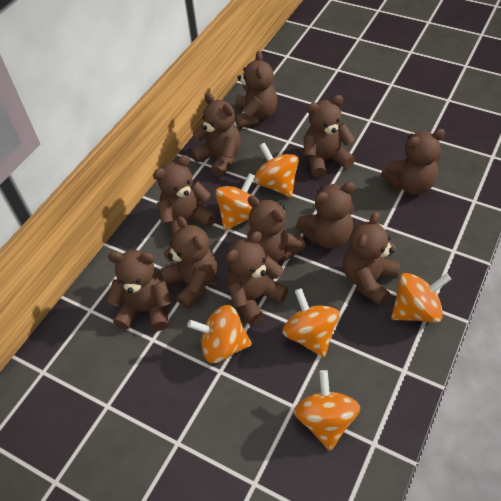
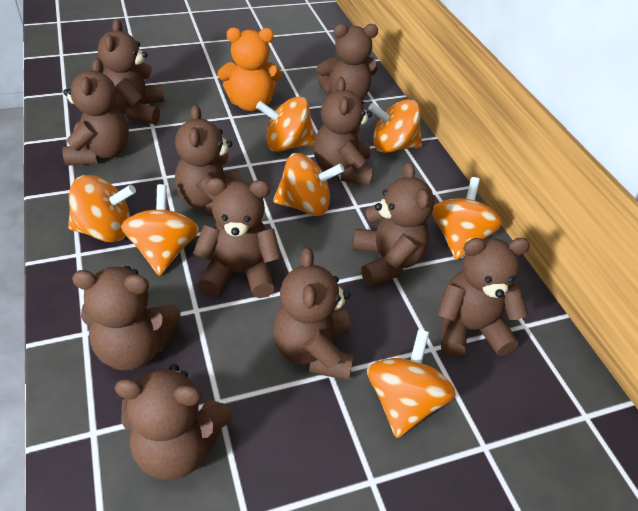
orange spinning top: 6 -> 7
orange teddy bear: 0 -> 1

